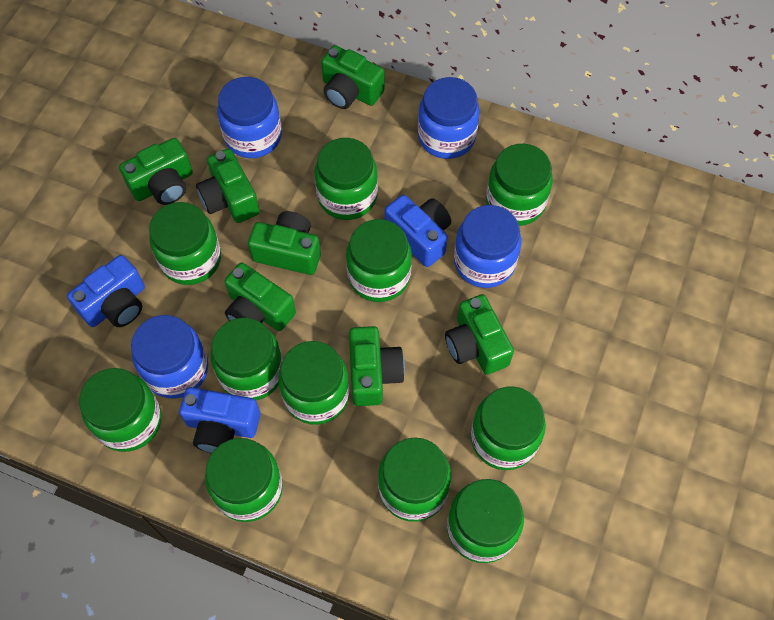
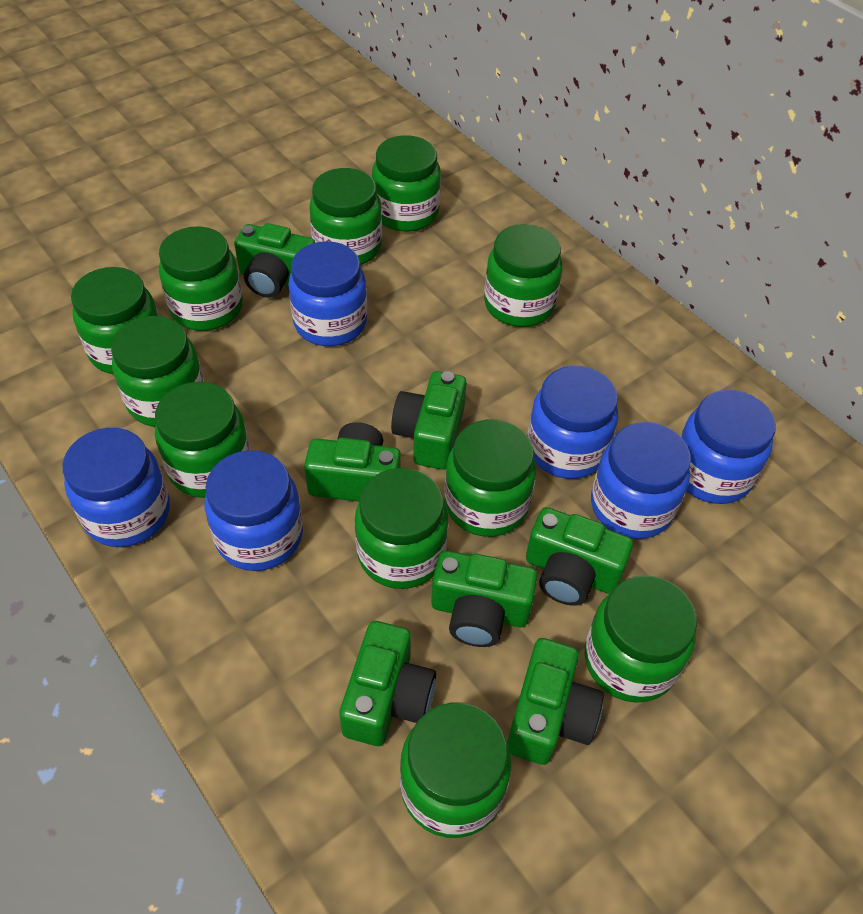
blue camera: 3 -> 0
blue jar: 4 -> 6

